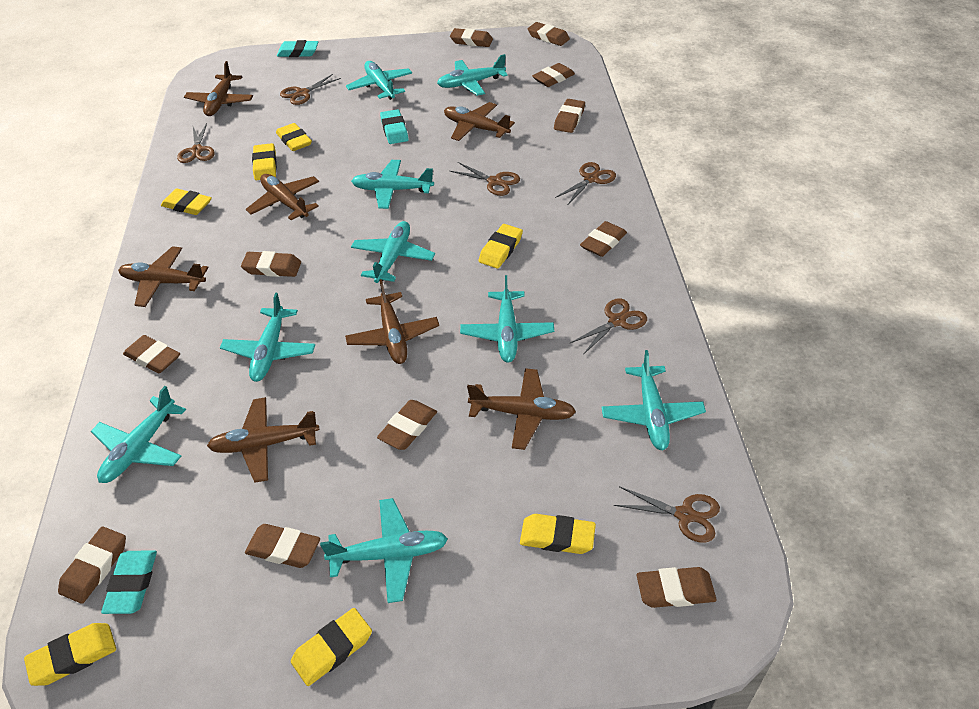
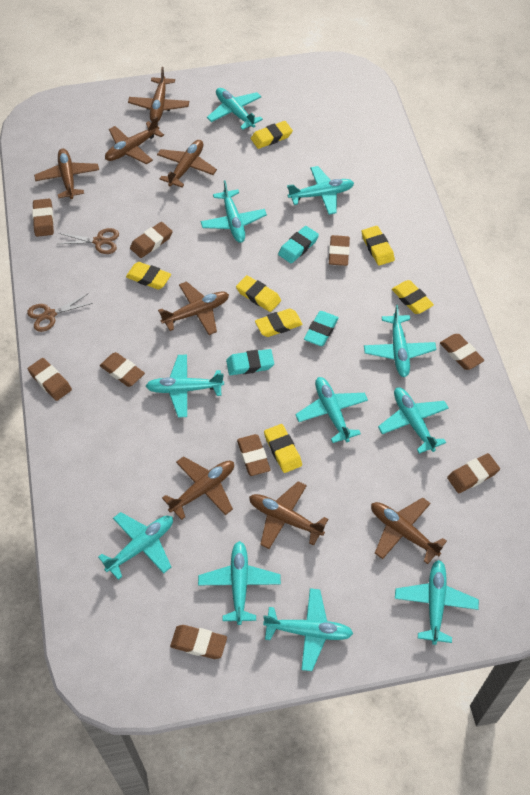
brown eraser: 11 -> 9
brown plane: 7 -> 8
brown scissors: 6 -> 2
turquoise plane: 9 -> 11

